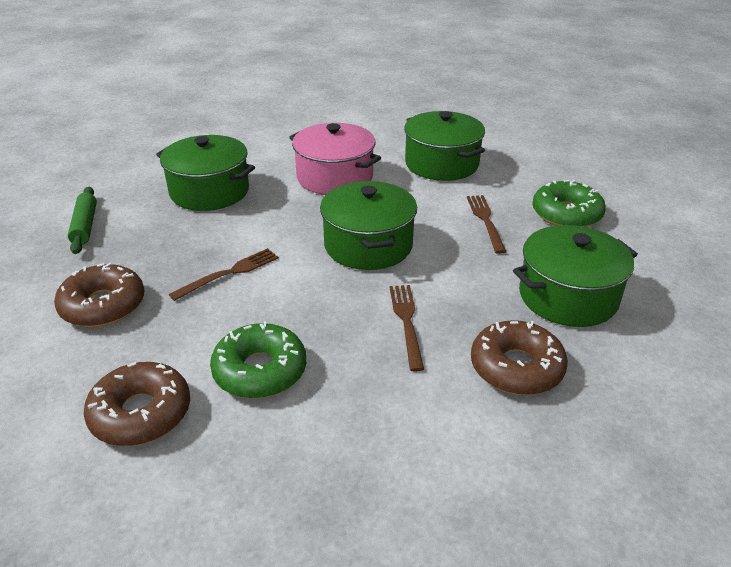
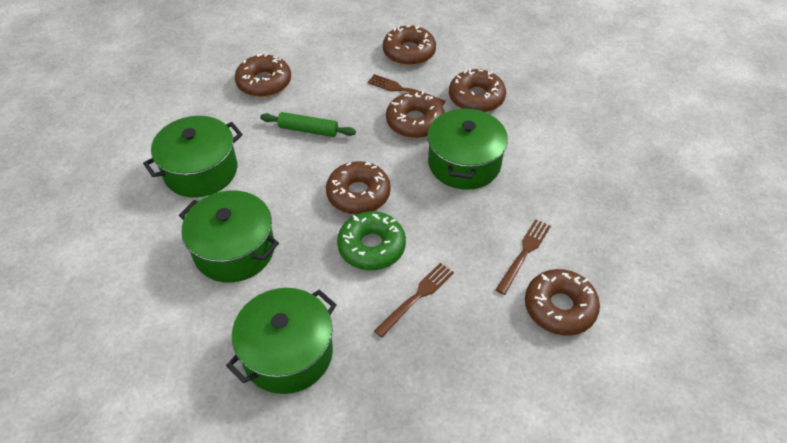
brown donut: 3 -> 6
green donut: 2 -> 1
pink pot: 1 -> 0

